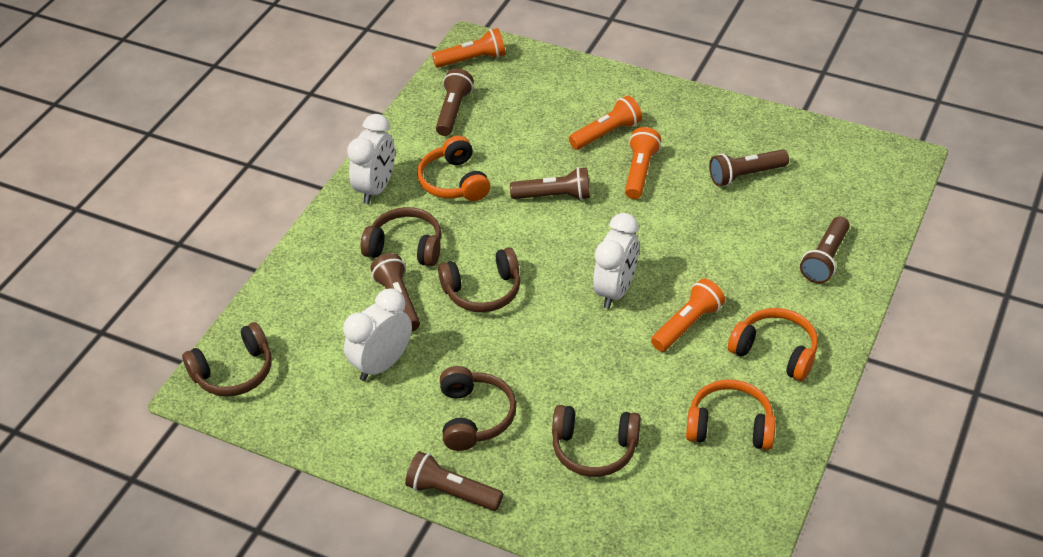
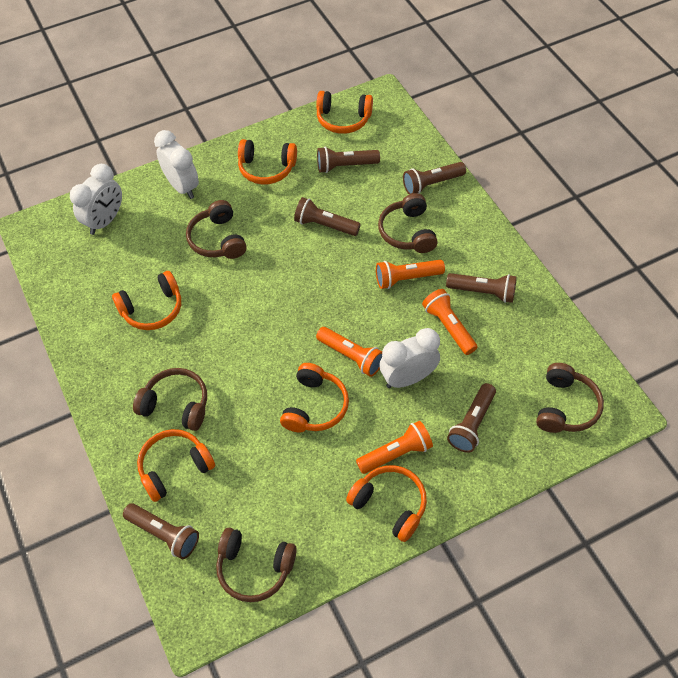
orange headphones: 3 -> 6

